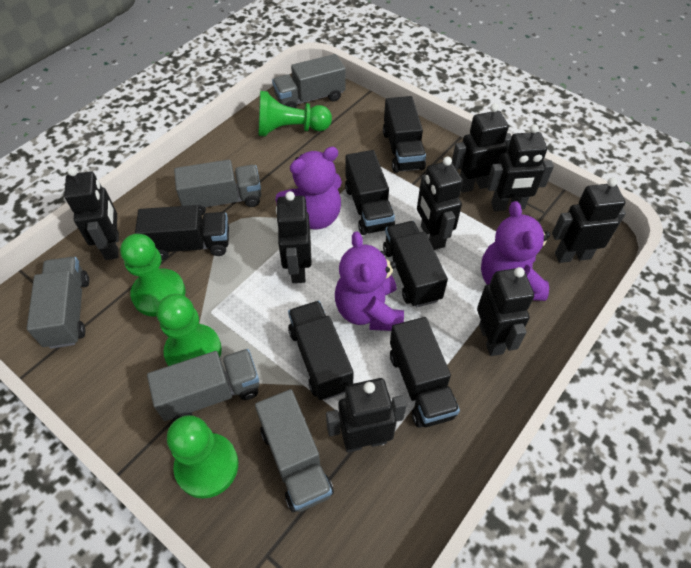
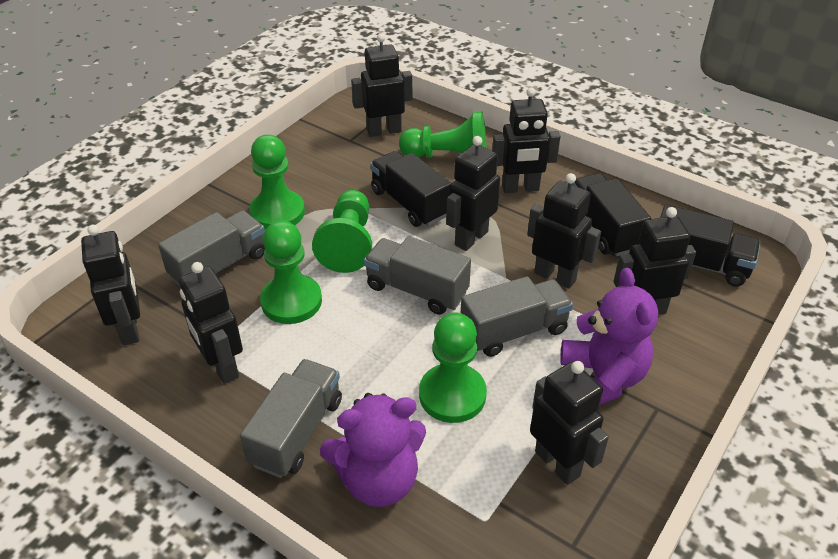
black truck: 6 -> 3
green pawn: 4 -> 5
grey truck: 5 -> 4
purple teddy bear: 3 -> 2

